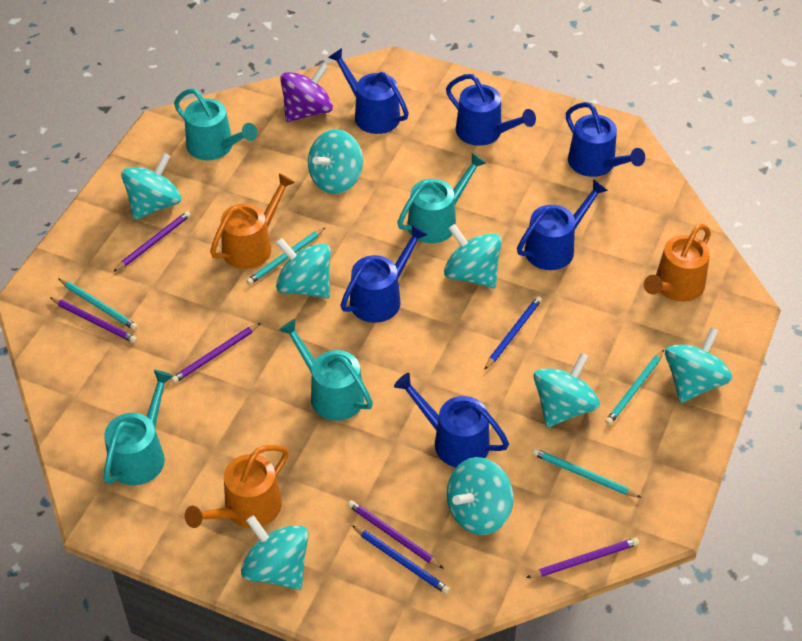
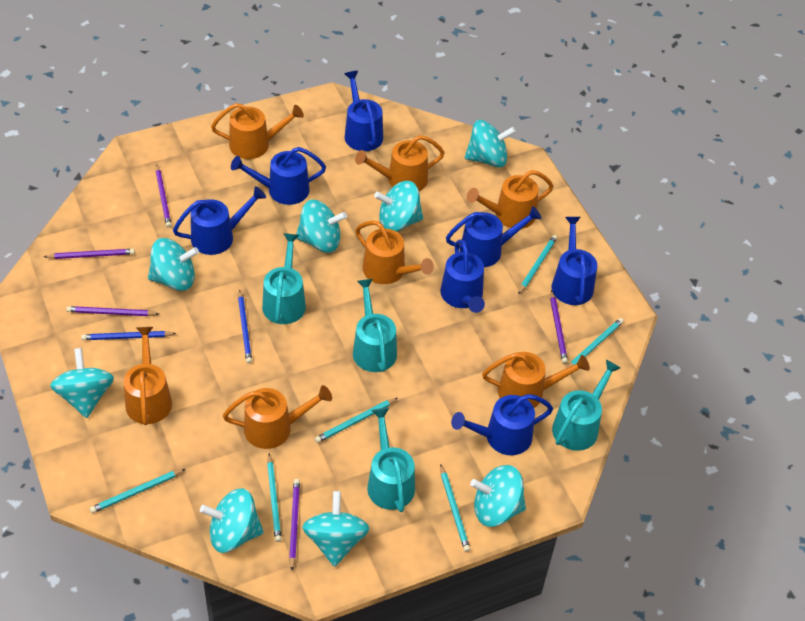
blue watering can: 6 -> 7
orange watering can: 3 -> 7
purple spinning top: 1 -> 0
turquoise pencil: 4 -> 6

